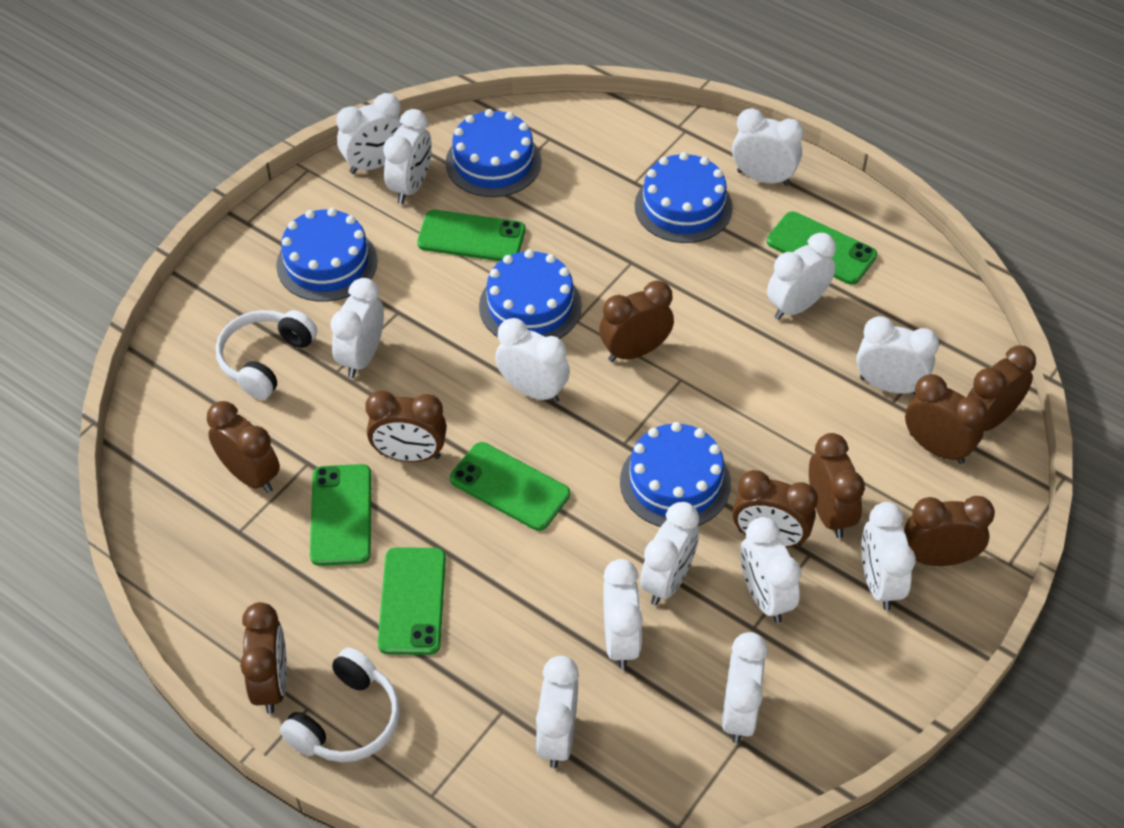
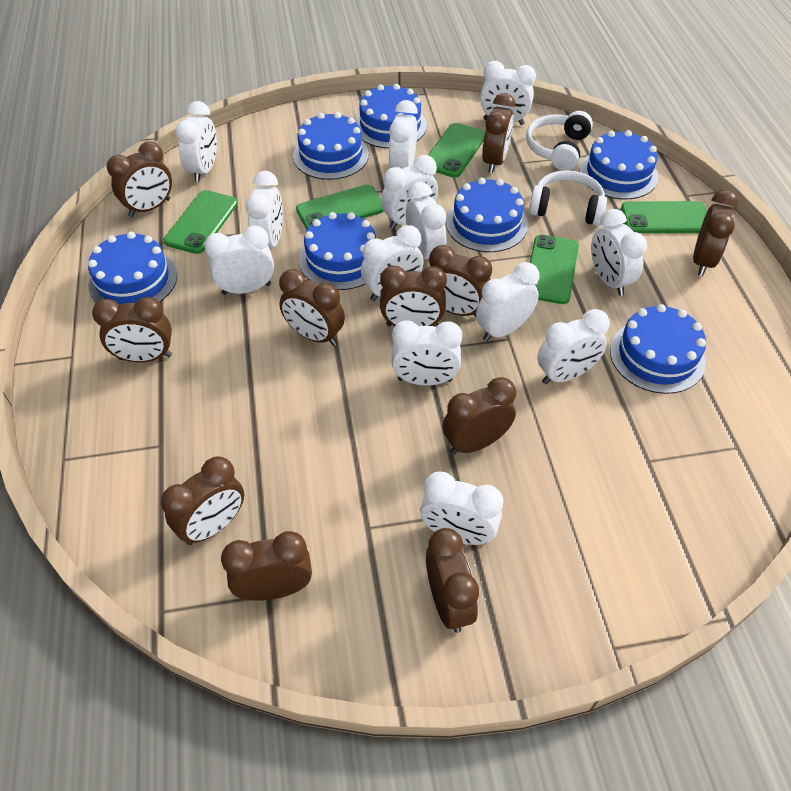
blue cake: 5 -> 7
brown clock: 9 -> 11

